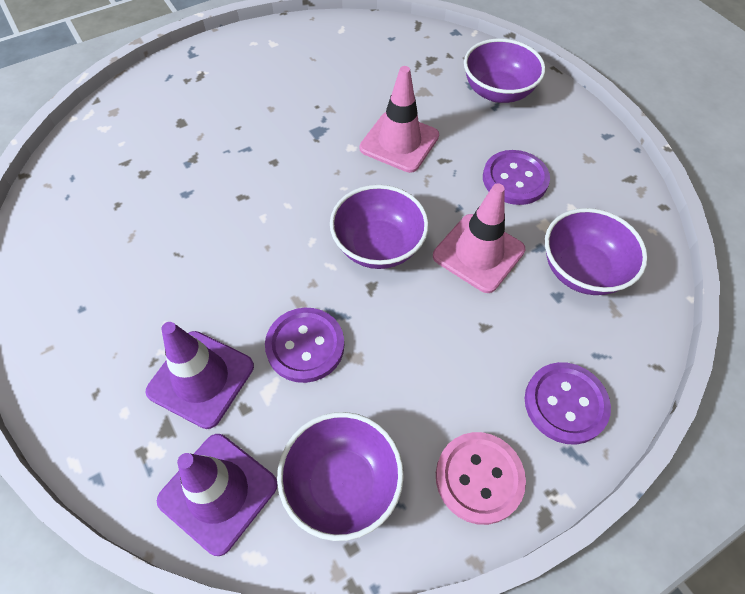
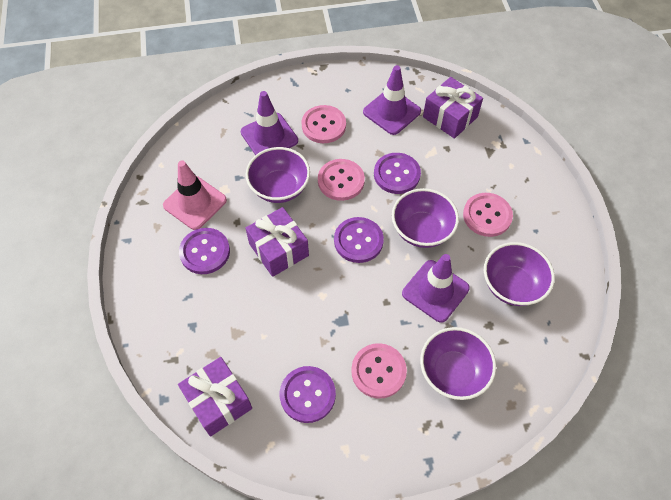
pink button: 1 -> 4
pink traffic cone: 2 -> 1
purple button: 3 -> 4
purple gift: 0 -> 3
purple traffic cone: 2 -> 3

